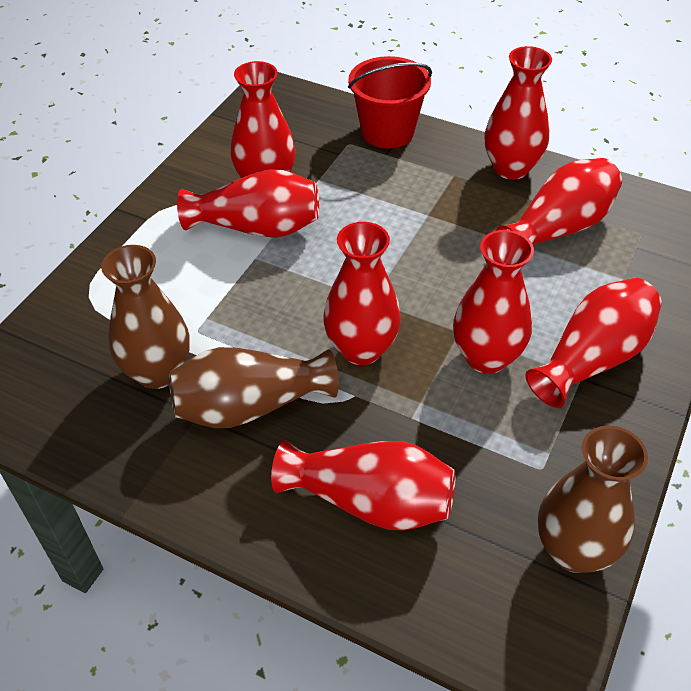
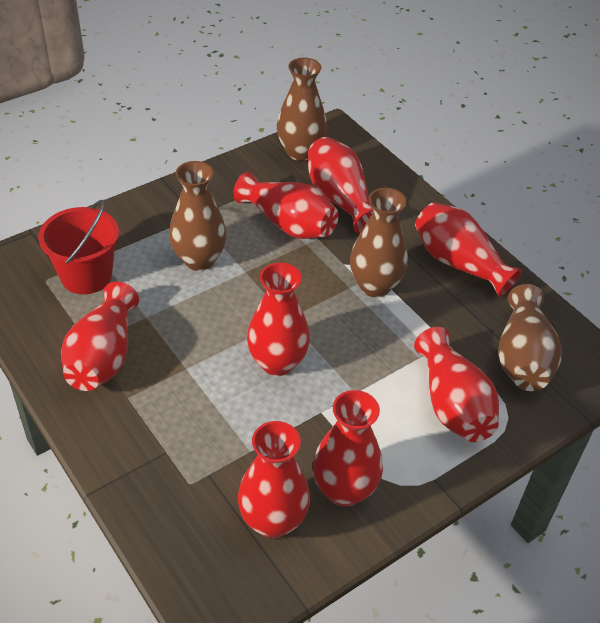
brown vase: 3 -> 4

